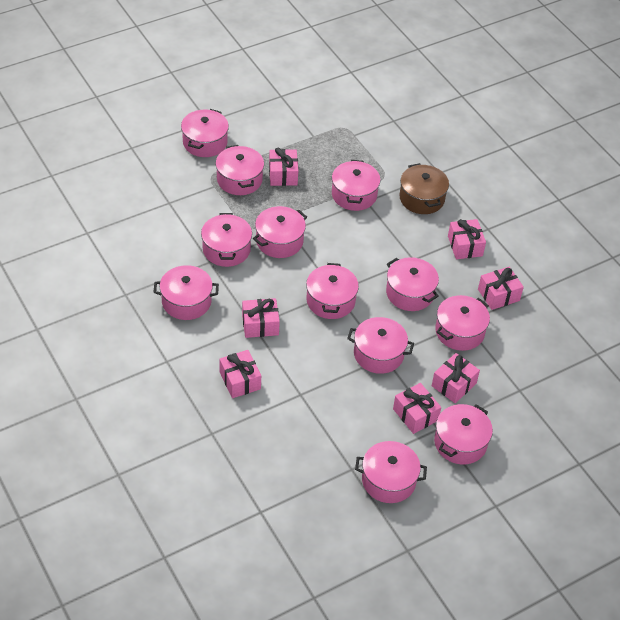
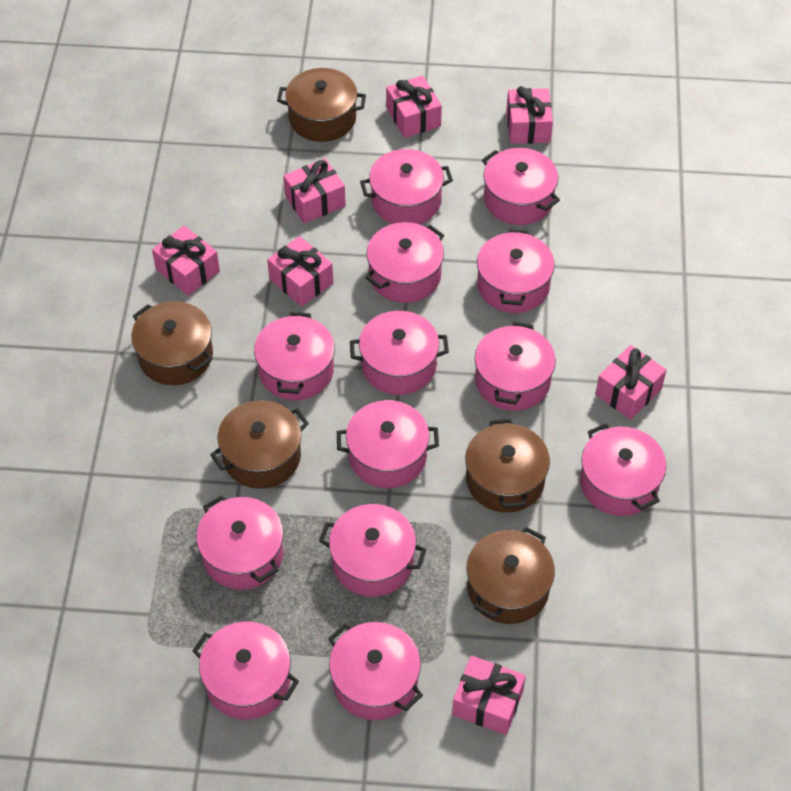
brown pot: 1 -> 5
pink pot: 12 -> 13

